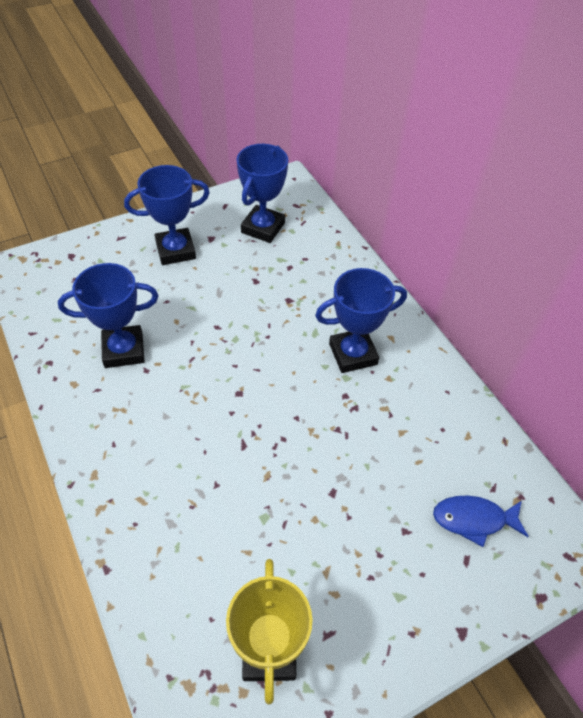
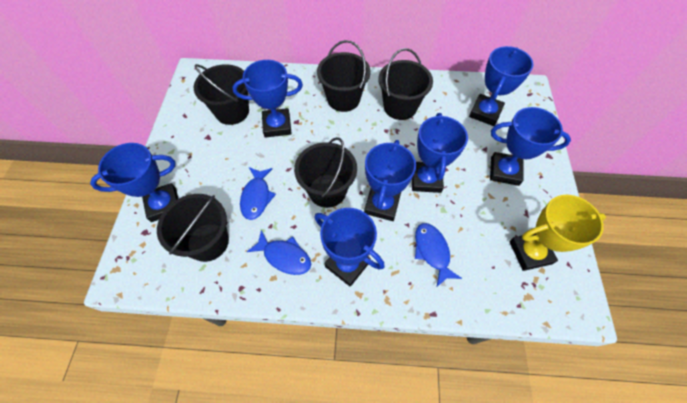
black bucket: 0 -> 5
blue fish: 1 -> 3
blue trophy: 4 -> 7

